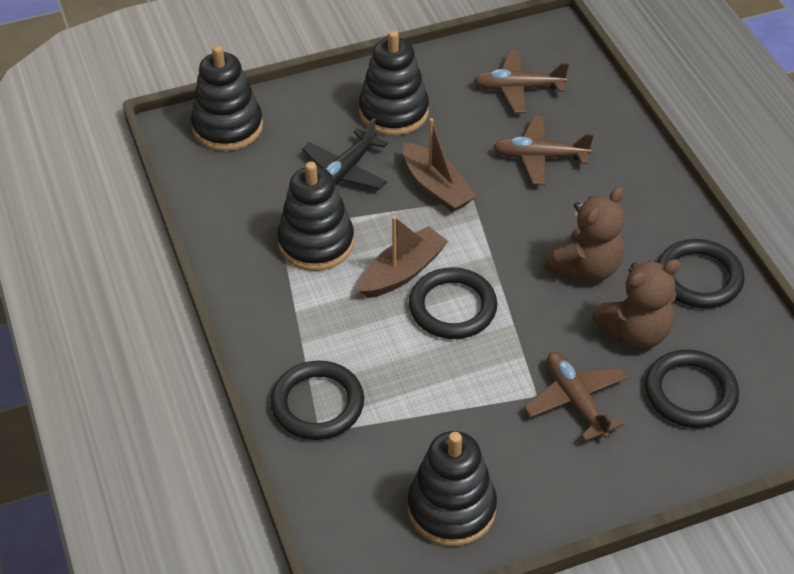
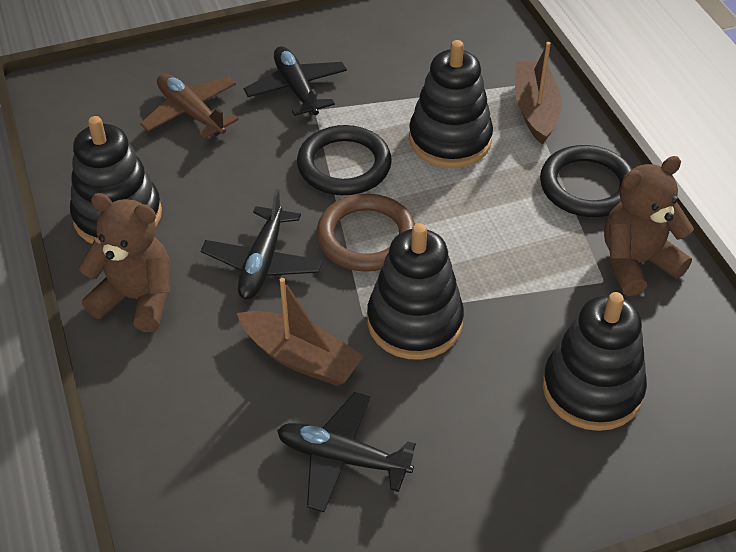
black plane: 1 -> 3
black ring: 4 -> 2
brown plane: 3 -> 1
brown ring: 0 -> 1

